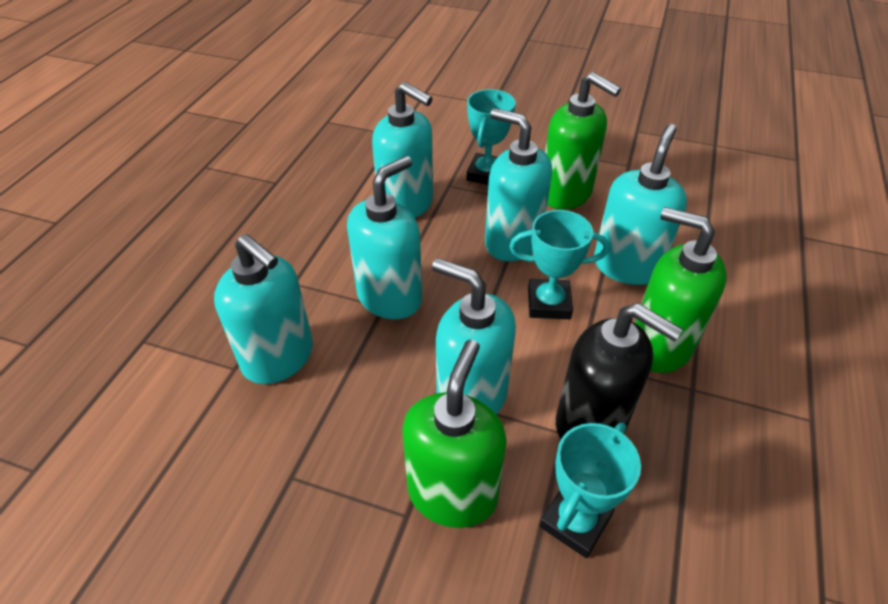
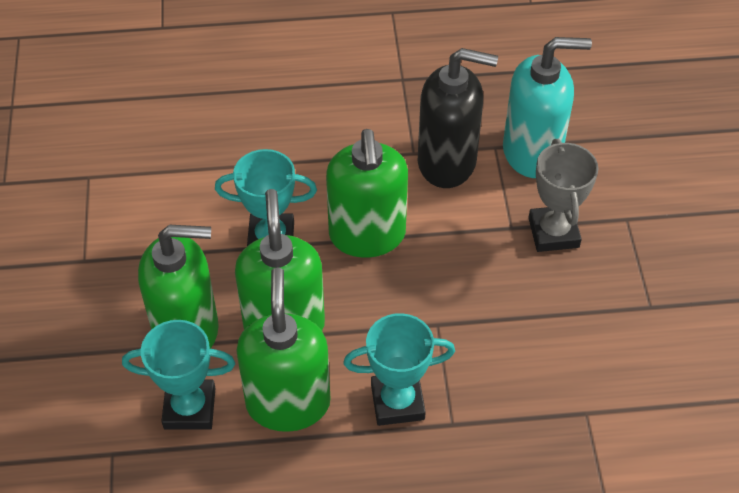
green soap dispenser: 3 -> 4
grey trophy: 0 -> 1
turquoise soap dispenser: 6 -> 1

